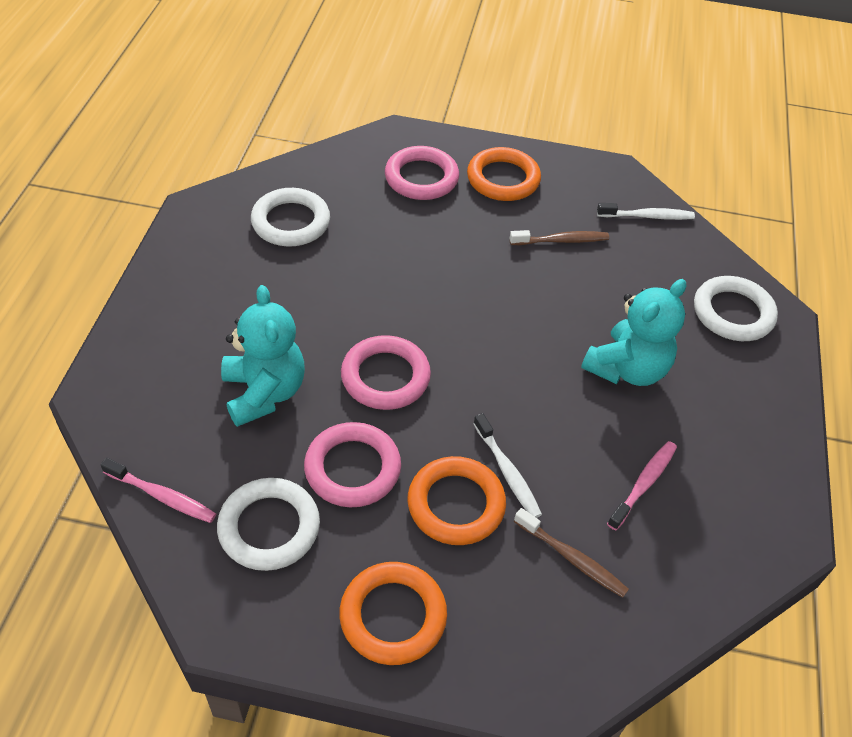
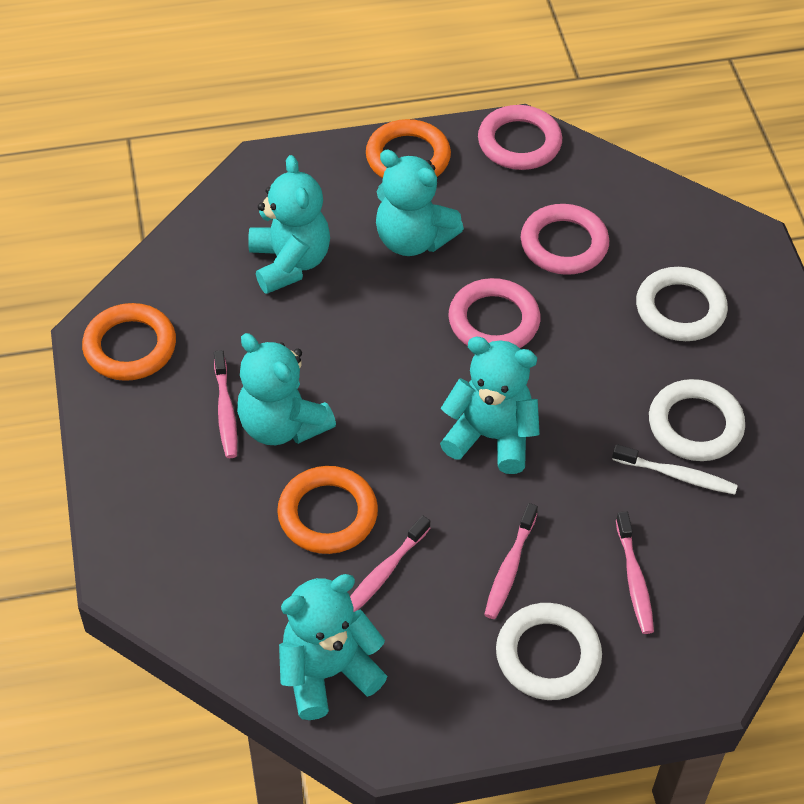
brown toothbrush: 2 -> 0
pink toothbrush: 2 -> 4
turquoise teddy bear: 2 -> 5
white toothbrush: 2 -> 1

